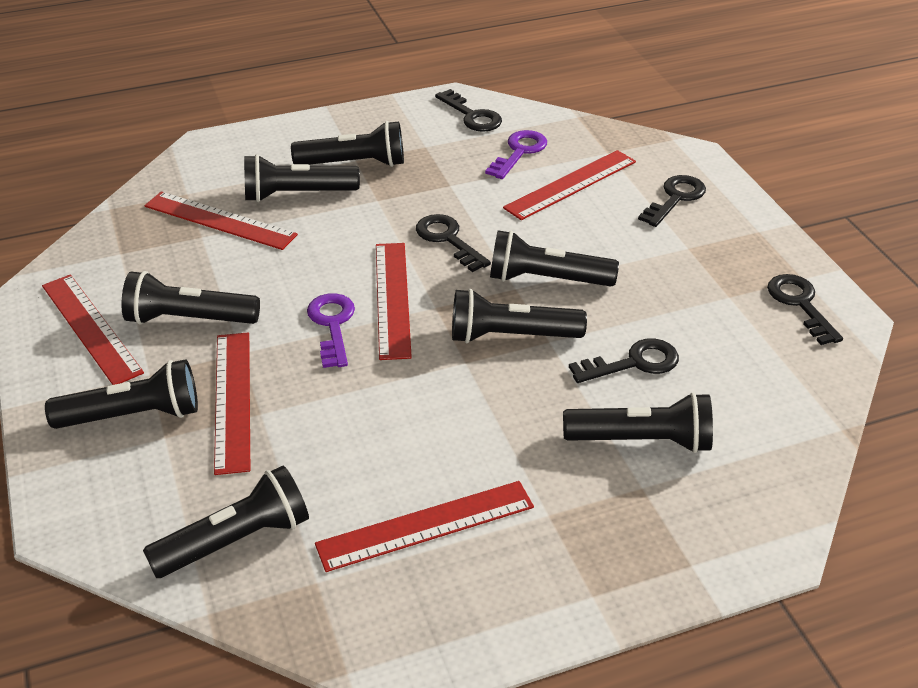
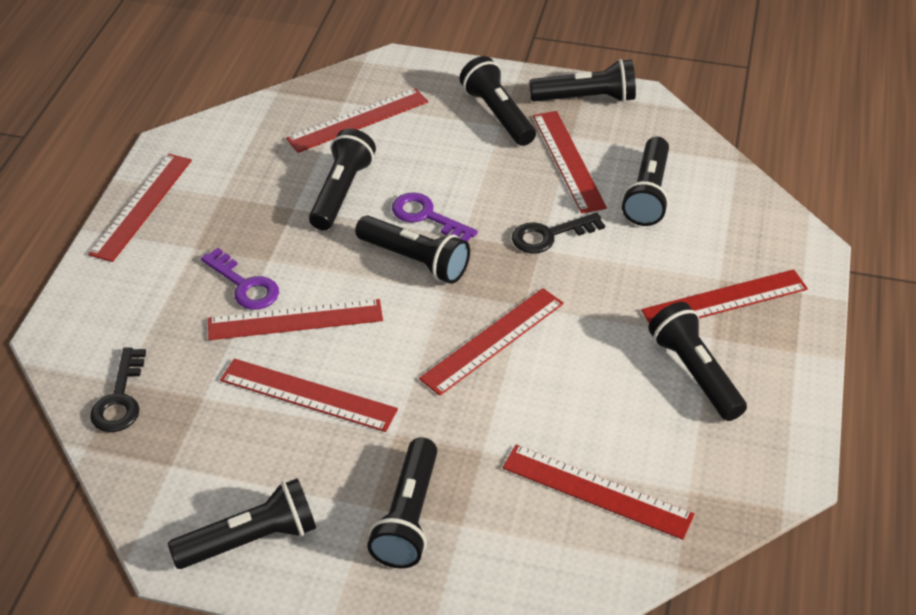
black key: 5 -> 2
red ruler: 6 -> 8

